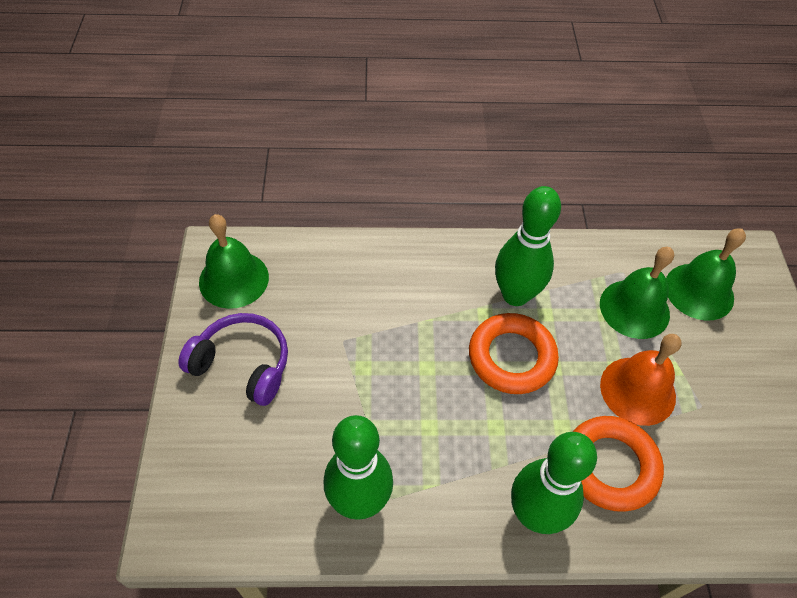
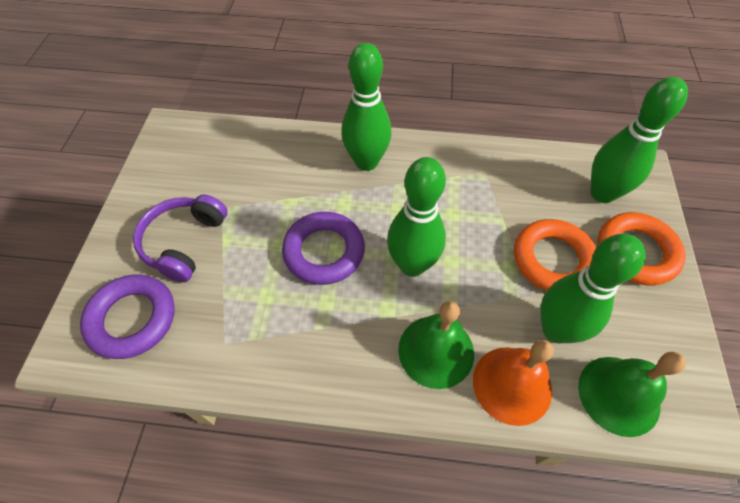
green bell: 3 -> 2
green bowling pin: 3 -> 4
purple ring: 0 -> 2

